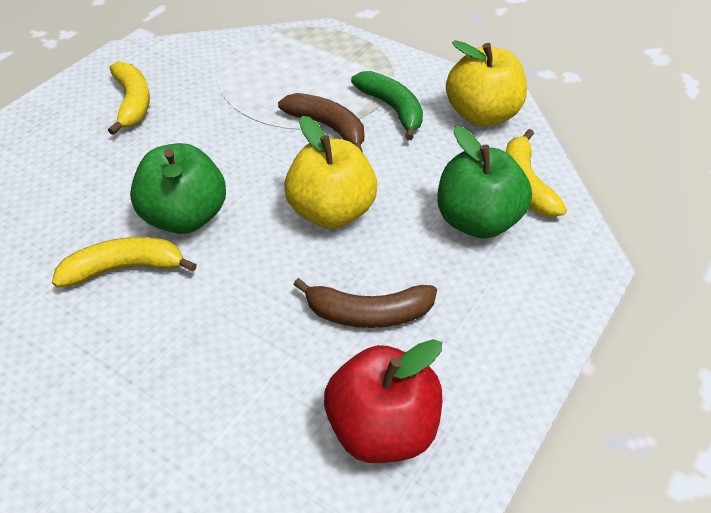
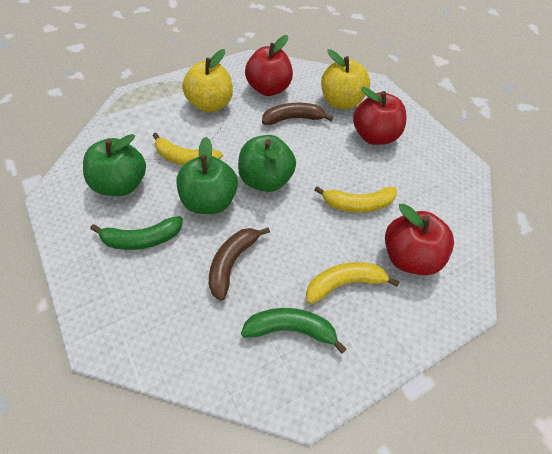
green apple: 2 -> 3
green banana: 1 -> 2
red apple: 1 -> 3

